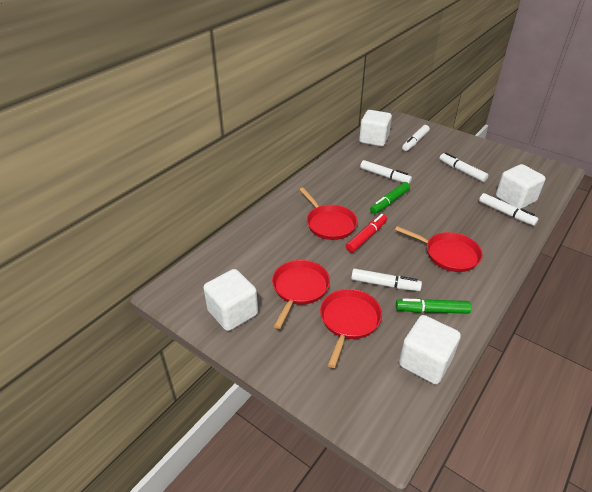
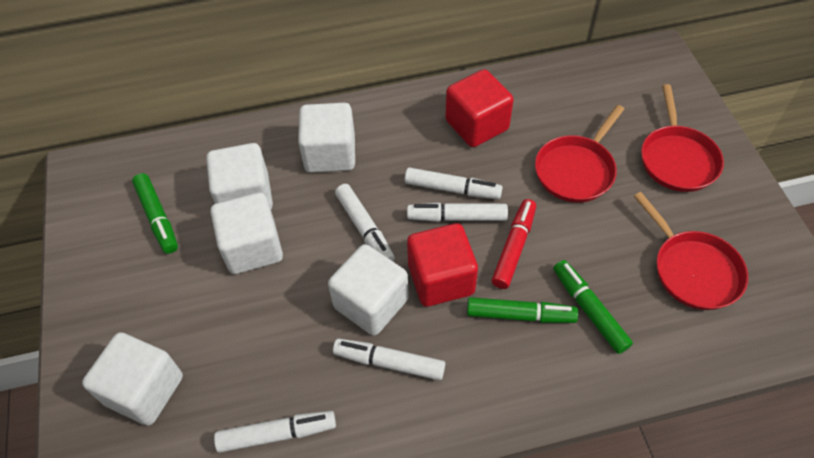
green marker: 2 -> 3
red cube: 0 -> 2
red pan: 4 -> 3
white cube: 4 -> 5

